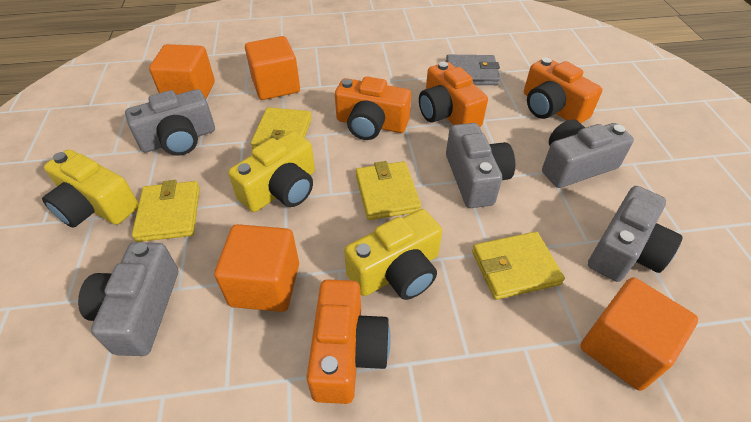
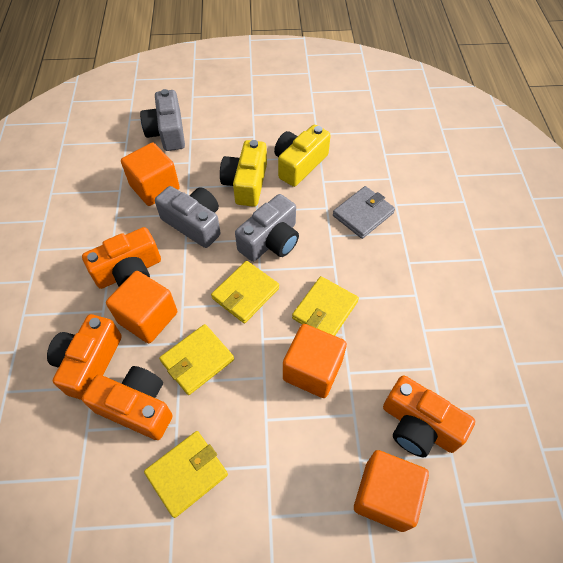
grey camera: 5 -> 3
yellow camera: 3 -> 2

